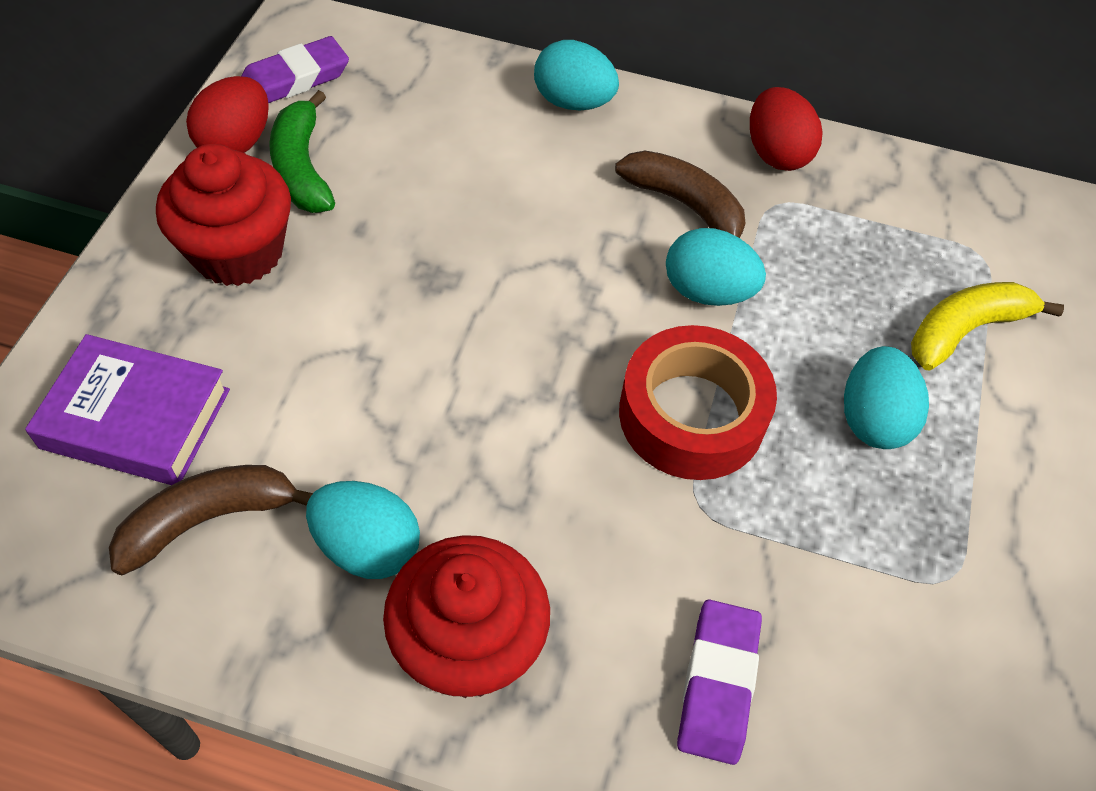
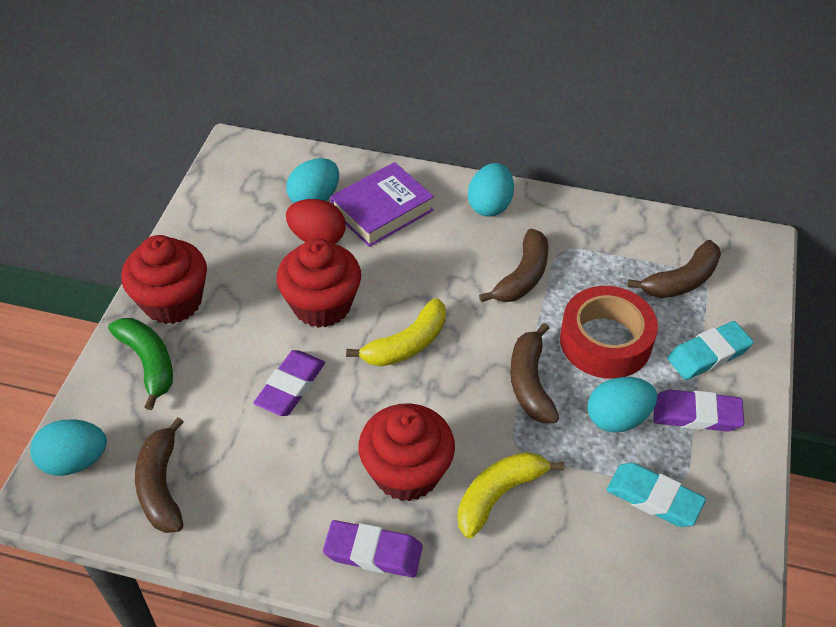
brown banana: 2 -> 4
purple eraser: 2 -> 3
red cupcake: 2 -> 3
red egg: 2 -> 1
turquoise eraser: 0 -> 2
yellow banana: 1 -> 2

